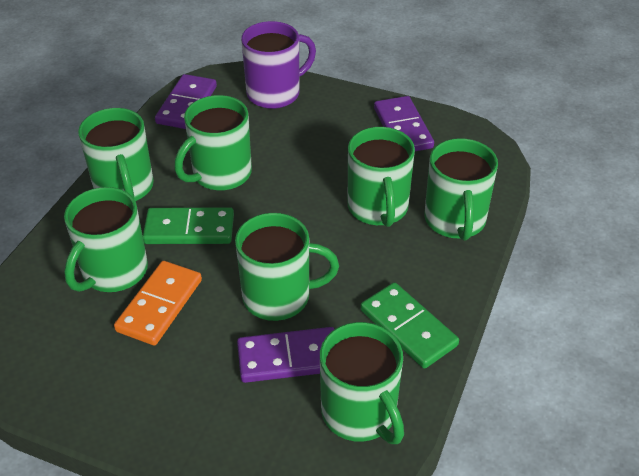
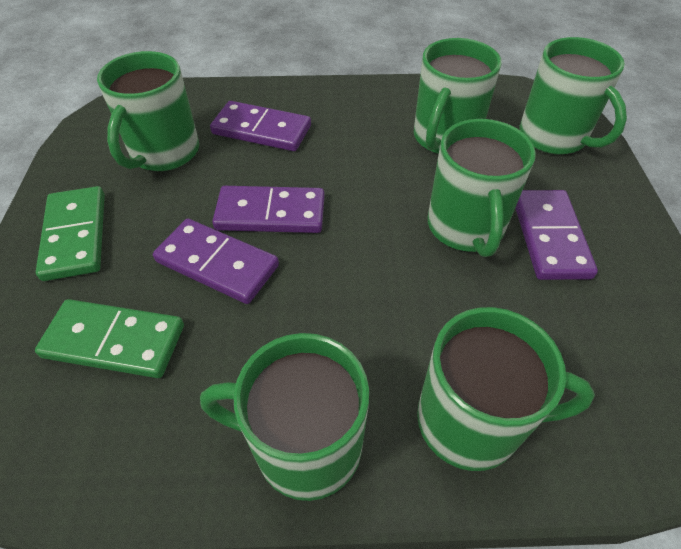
green mug: 7 -> 6
orange domino: 1 -> 0
purple domino: 3 -> 4
purple mug: 1 -> 0

